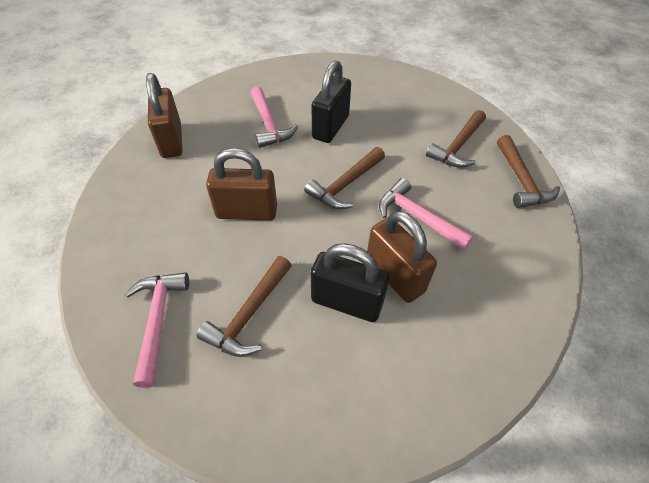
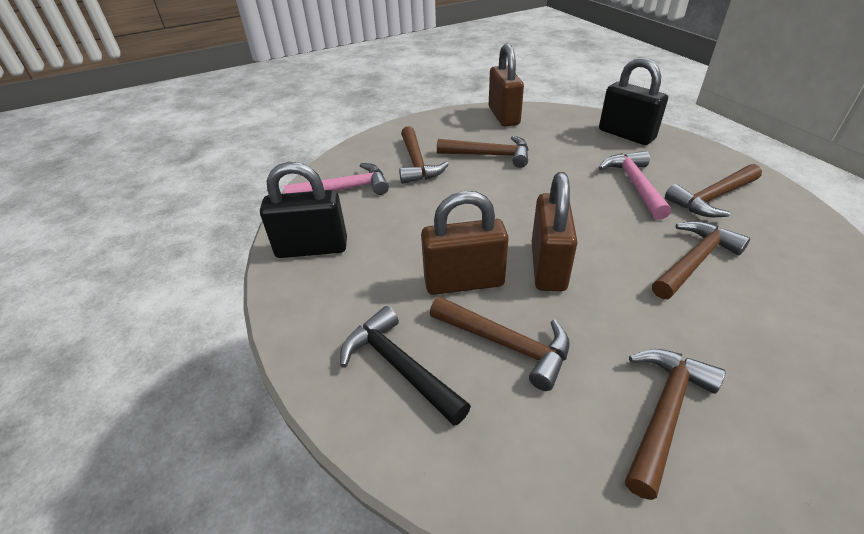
black hammer: 0 -> 1
brown hammer: 4 -> 6
pink hammer: 3 -> 2

